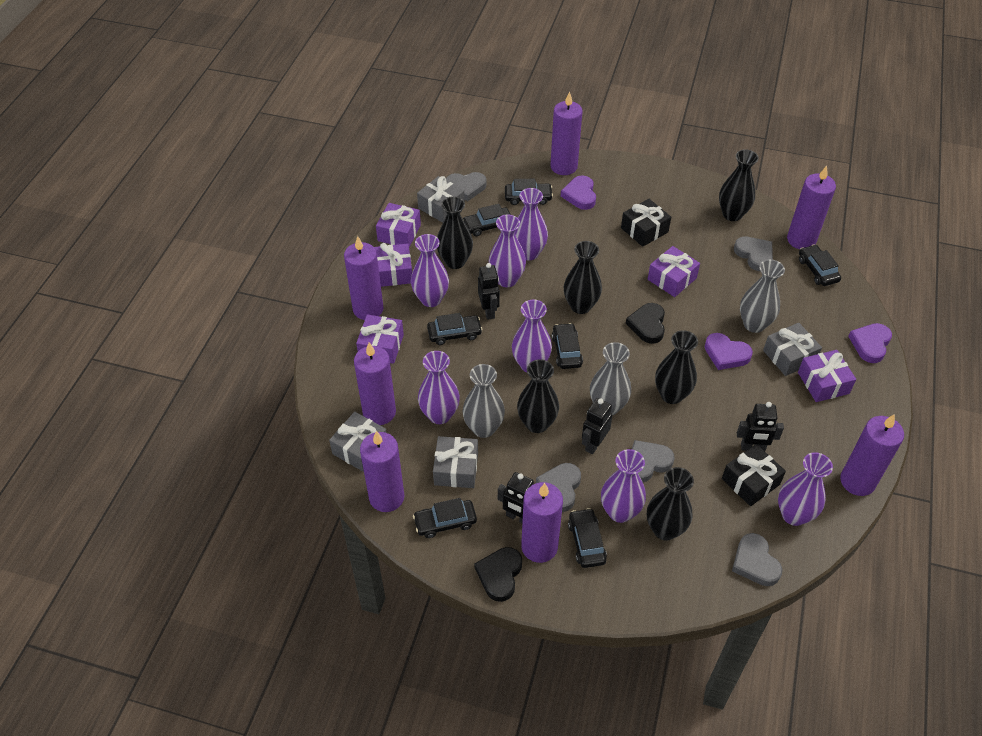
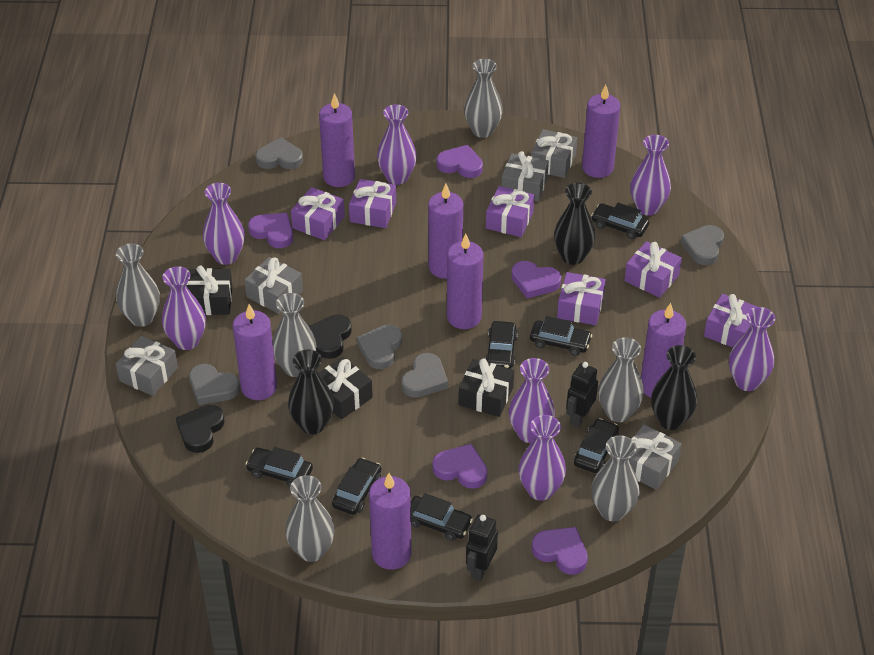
black gift: 2 -> 3
black robot: 4 -> 2
black vase: 6 -> 3
grey gift: 4 -> 5
grey vase: 3 -> 6
purple gift: 5 -> 6
purple heart: 3 -> 5

